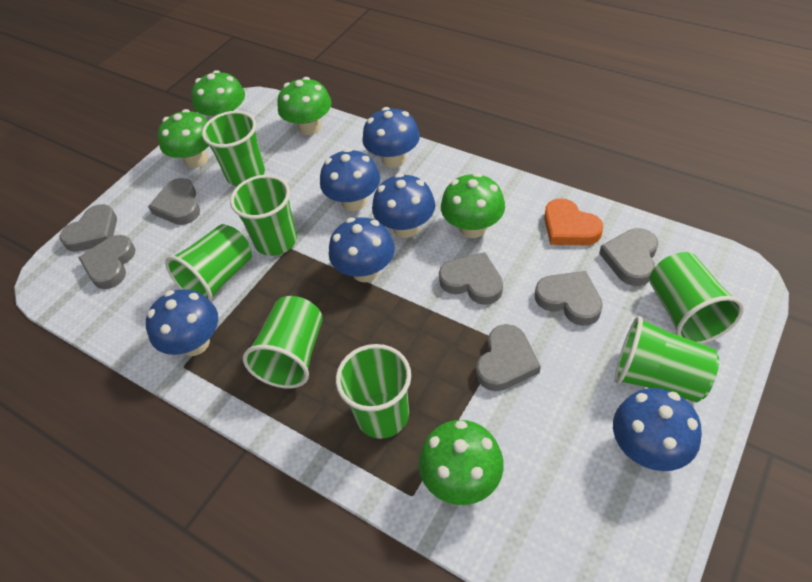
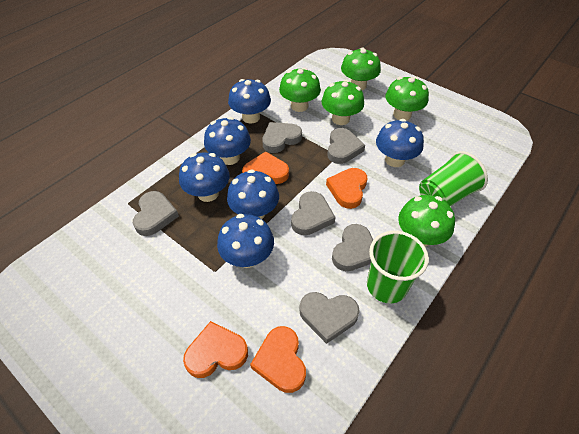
green cup: 7 -> 2
grey heart: 7 -> 6
orange heart: 1 -> 4

